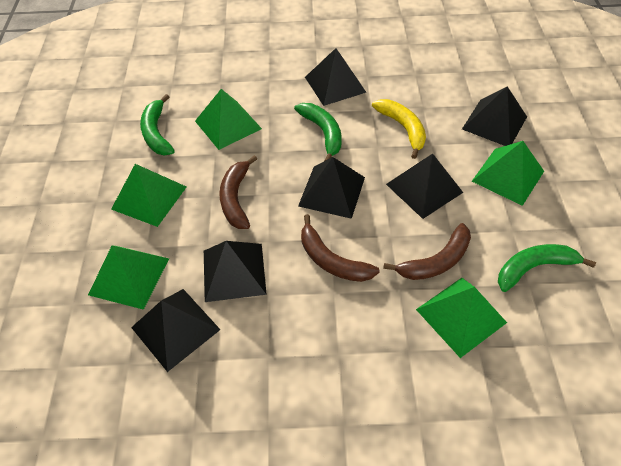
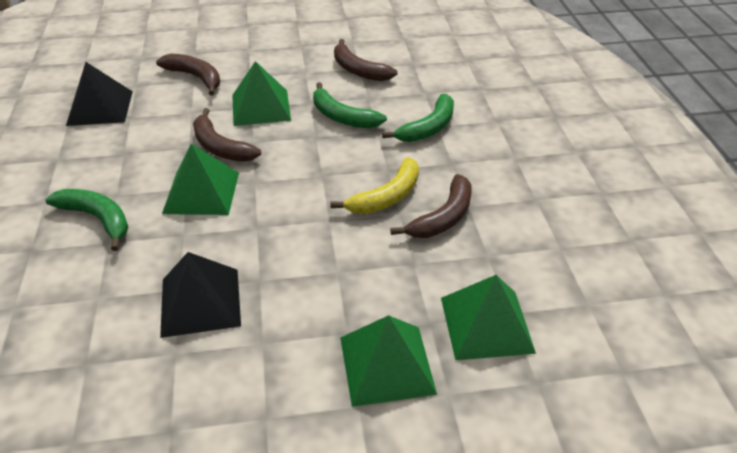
black pyramid: 6 -> 2
brown banana: 3 -> 4
green pyramid: 5 -> 4

